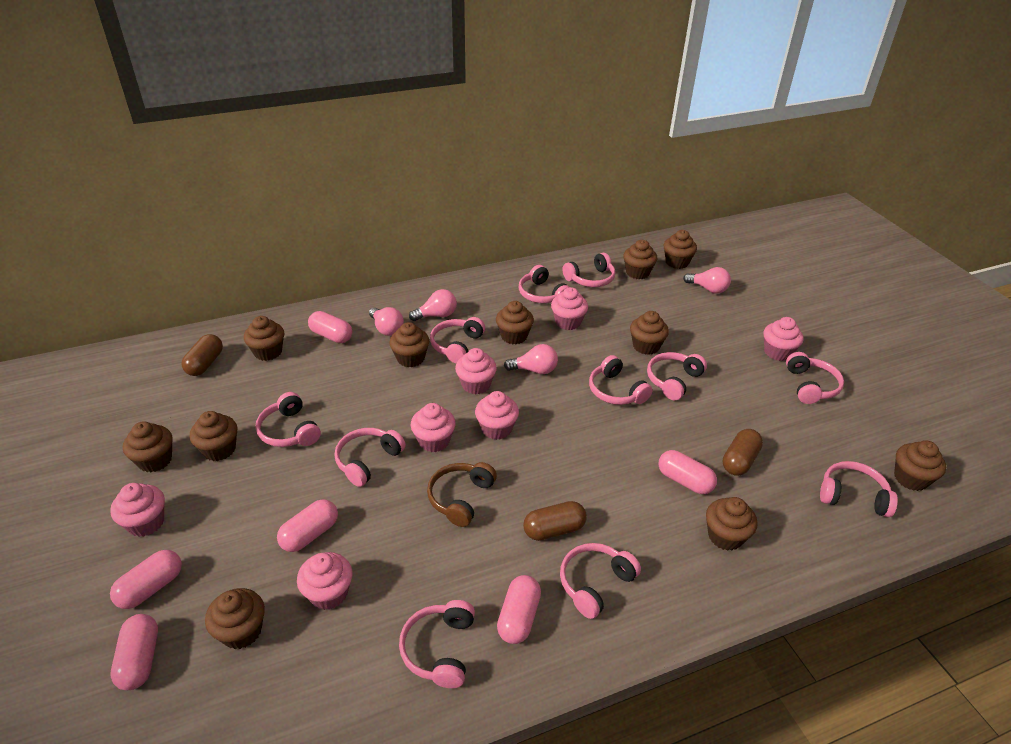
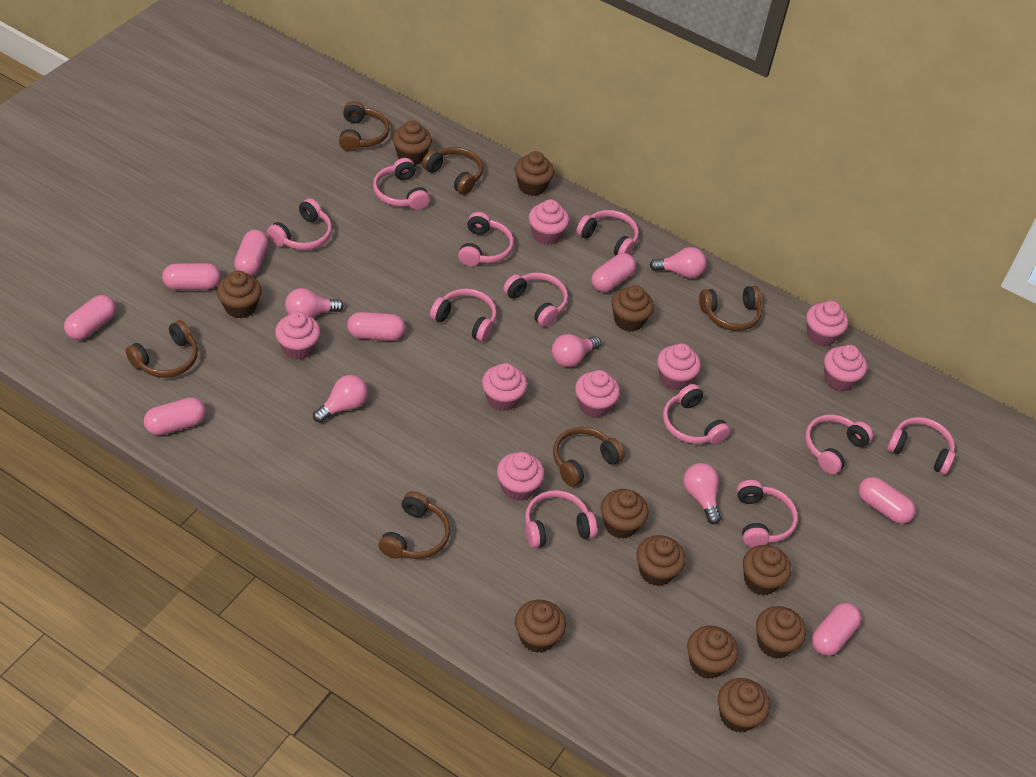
brown capsule: 3 -> 0
brown headphones: 1 -> 6
pink capsule: 6 -> 8
pink cupcake: 7 -> 8
pink light bulb: 4 -> 5

